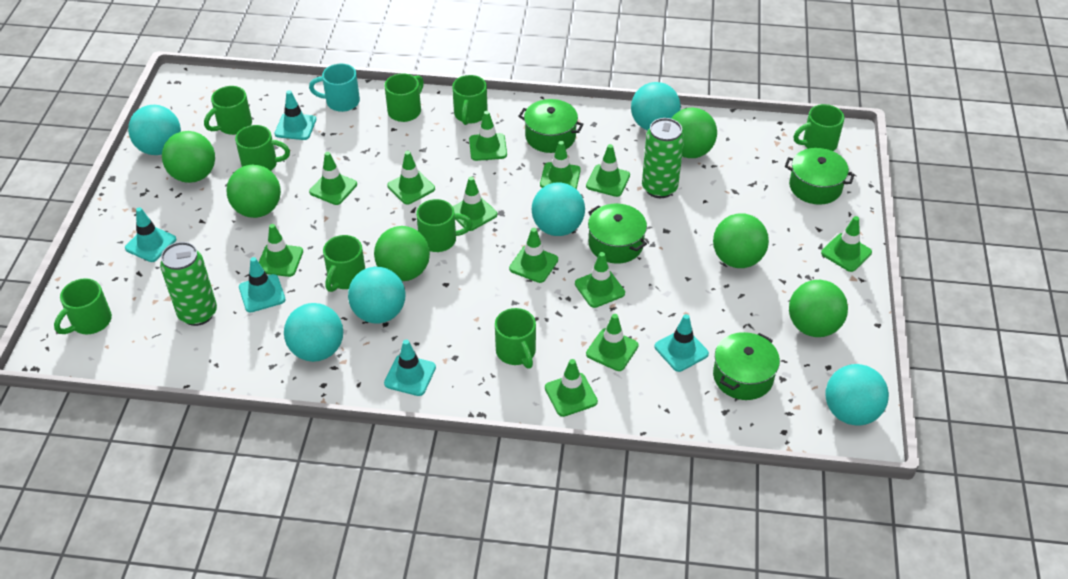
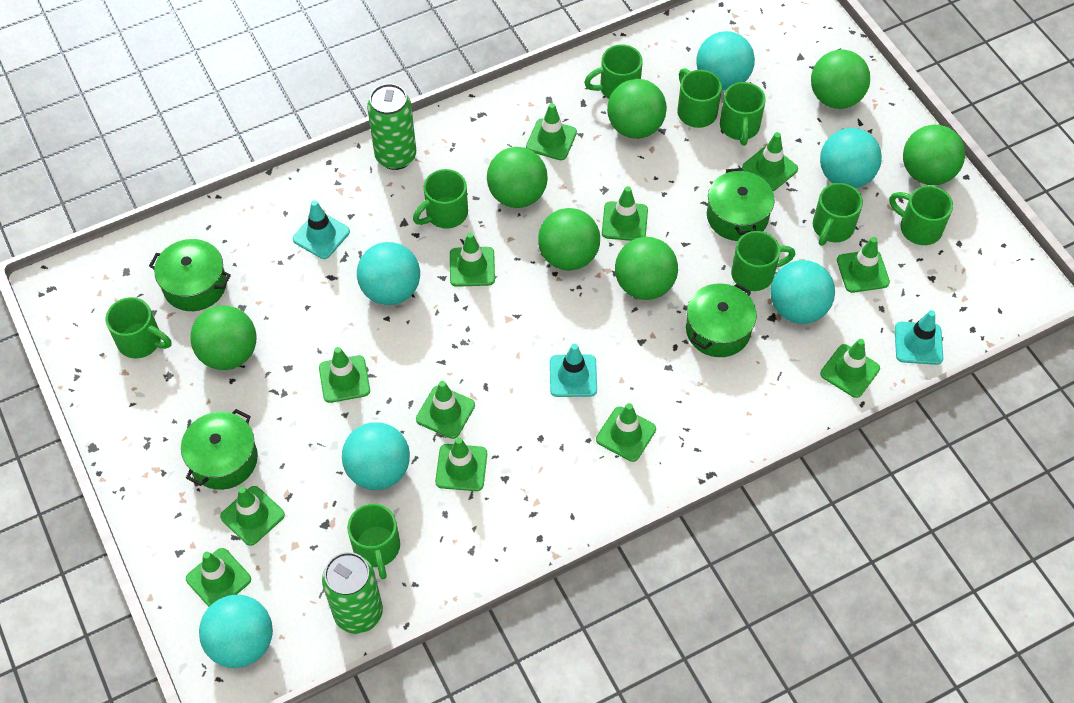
green ball: 6 -> 7
turquoise mug: 1 -> 0
turquoise traffic cone: 5 -> 3

